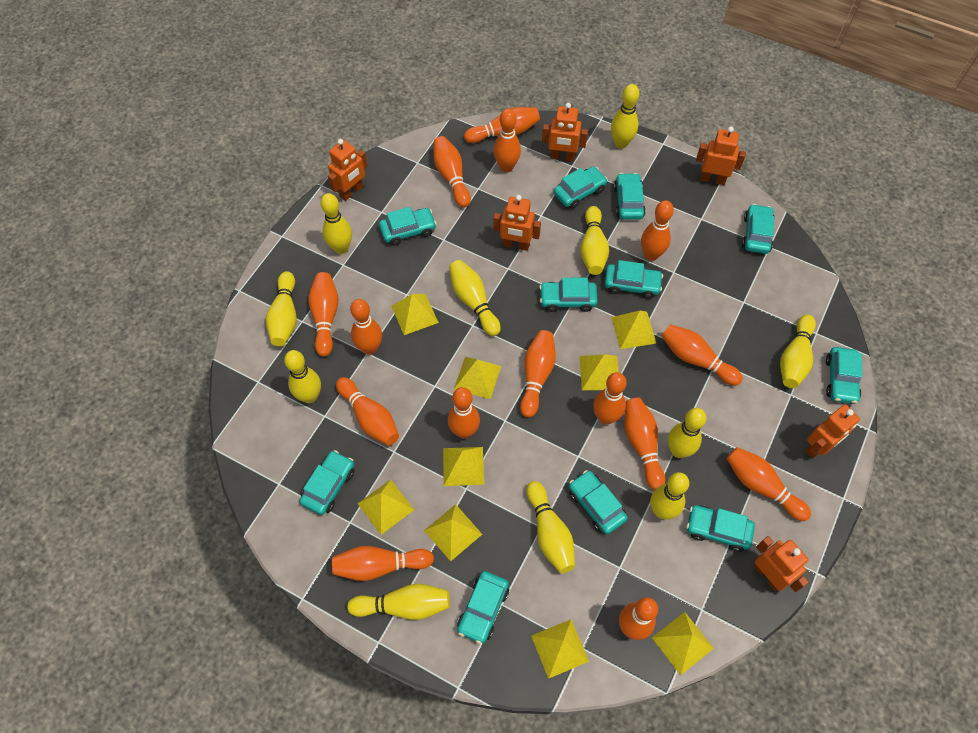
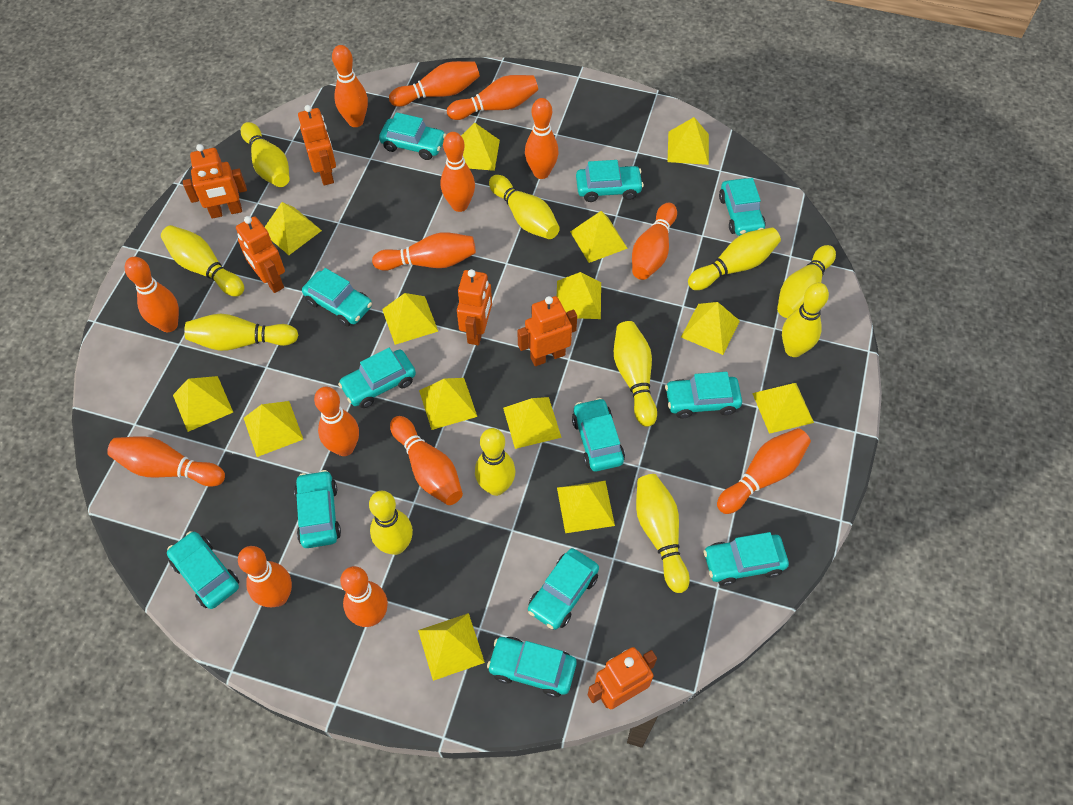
orange bowling pin: 15 -> 14
turquoise car: 11 -> 12
yellow pyramid: 9 -> 14

